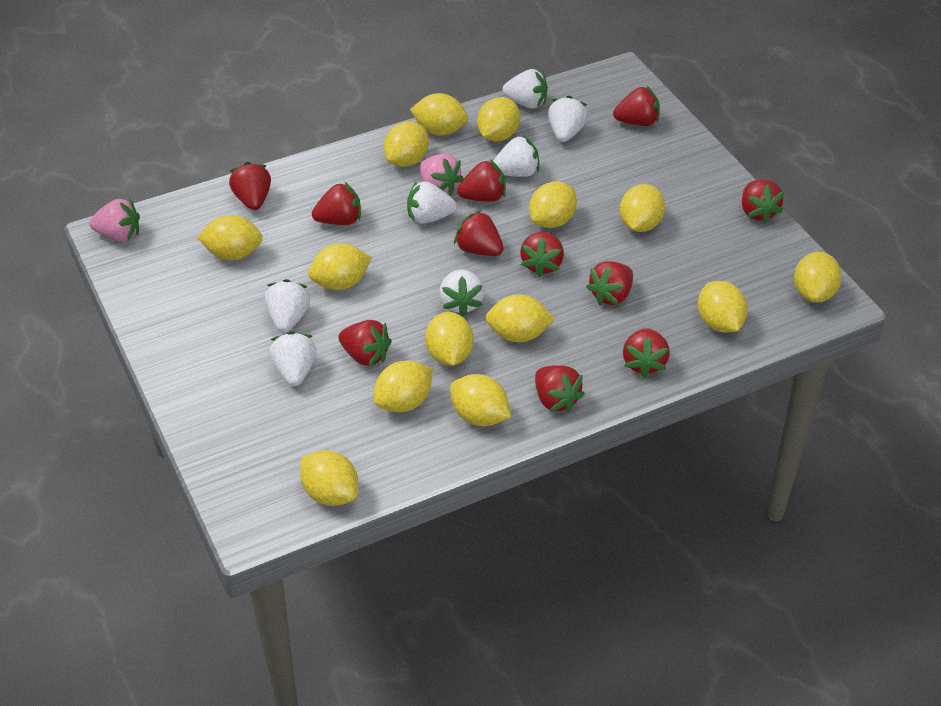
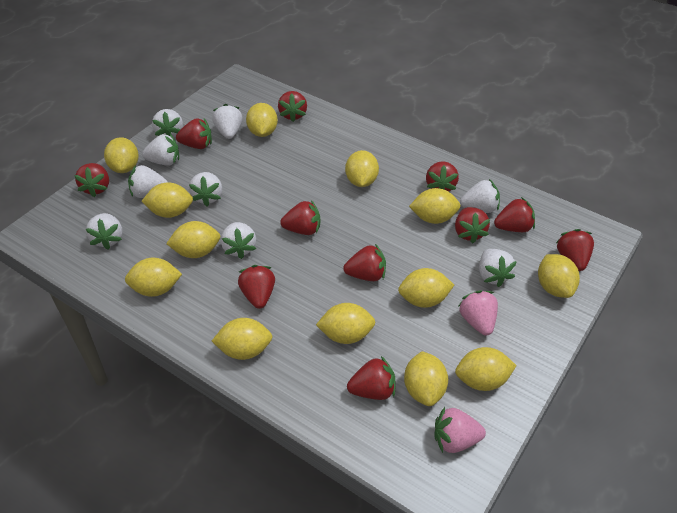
white strawberry: 7 -> 9
yellow lemon: 14 -> 13

